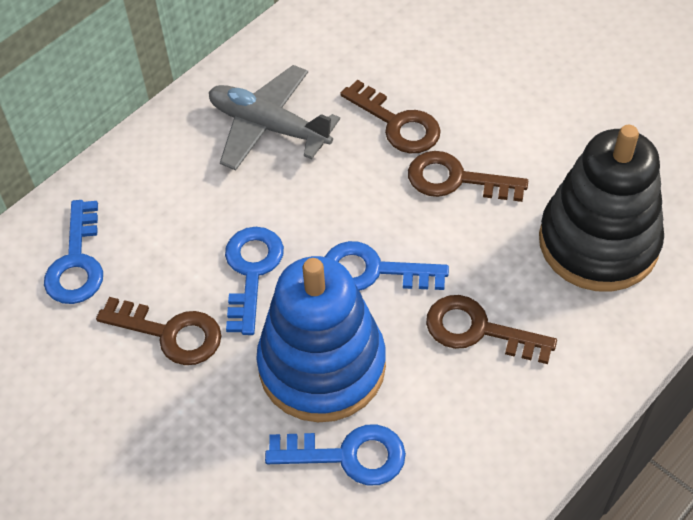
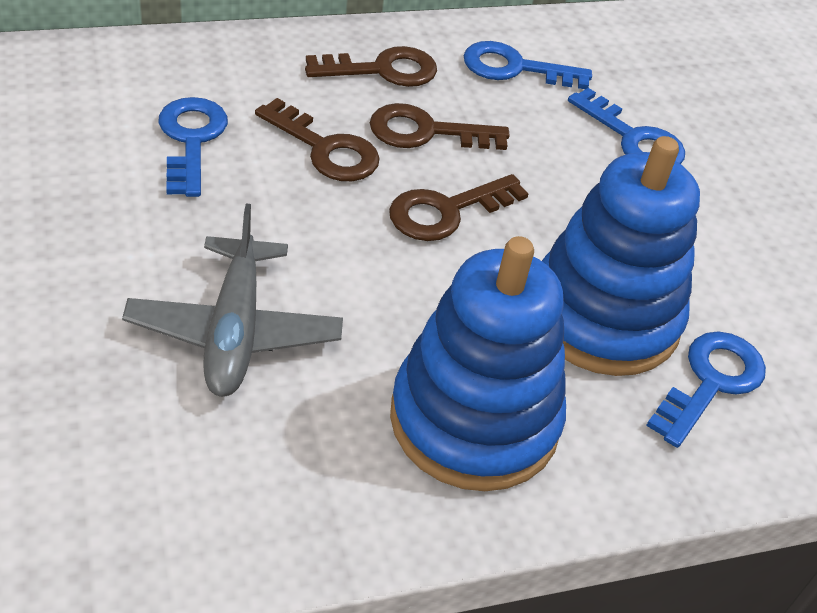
black stacking toy: 1 -> 0
blue stacking toy: 1 -> 2

